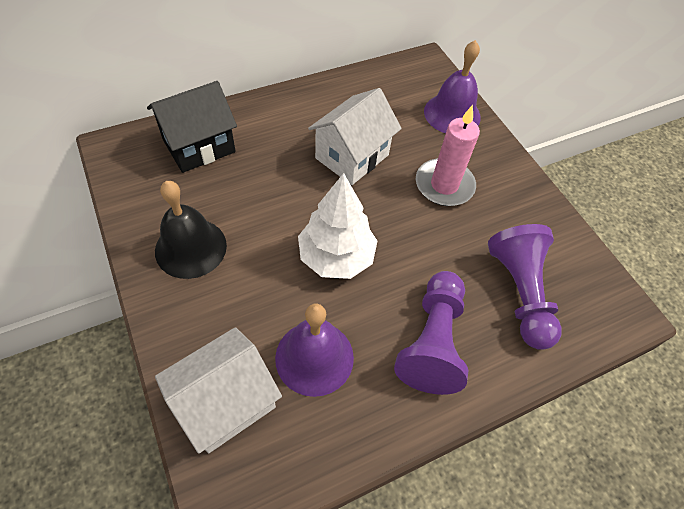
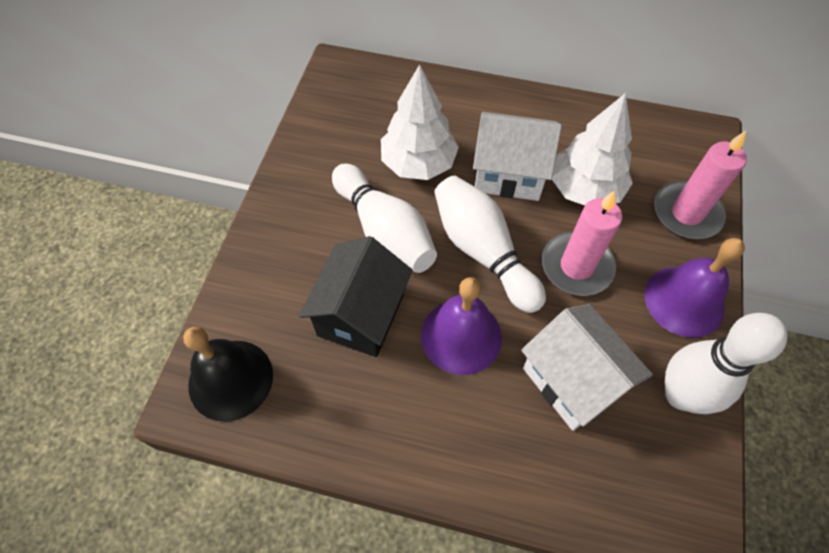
pink candle: 1 -> 2
purple pawn: 2 -> 0
white bowling pin: 0 -> 3
white tree: 1 -> 2

